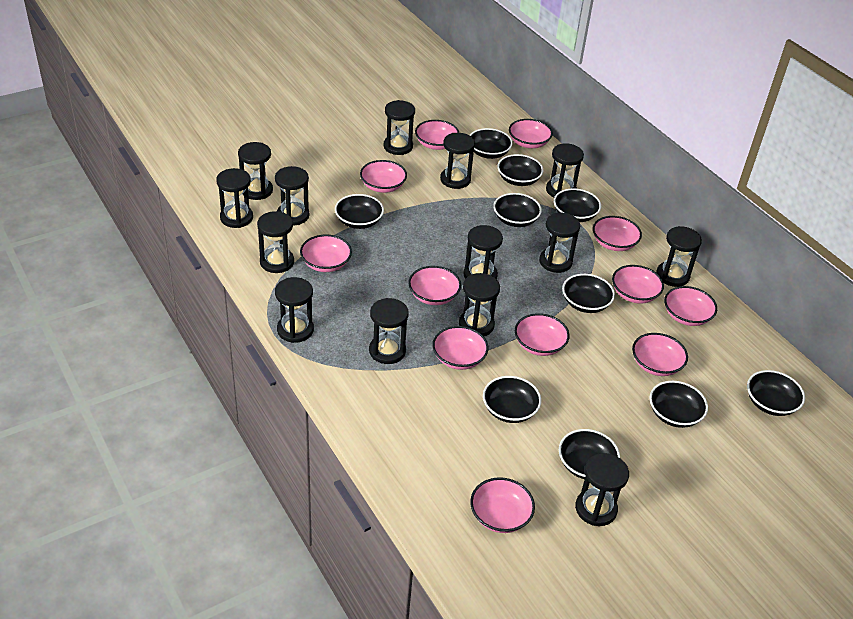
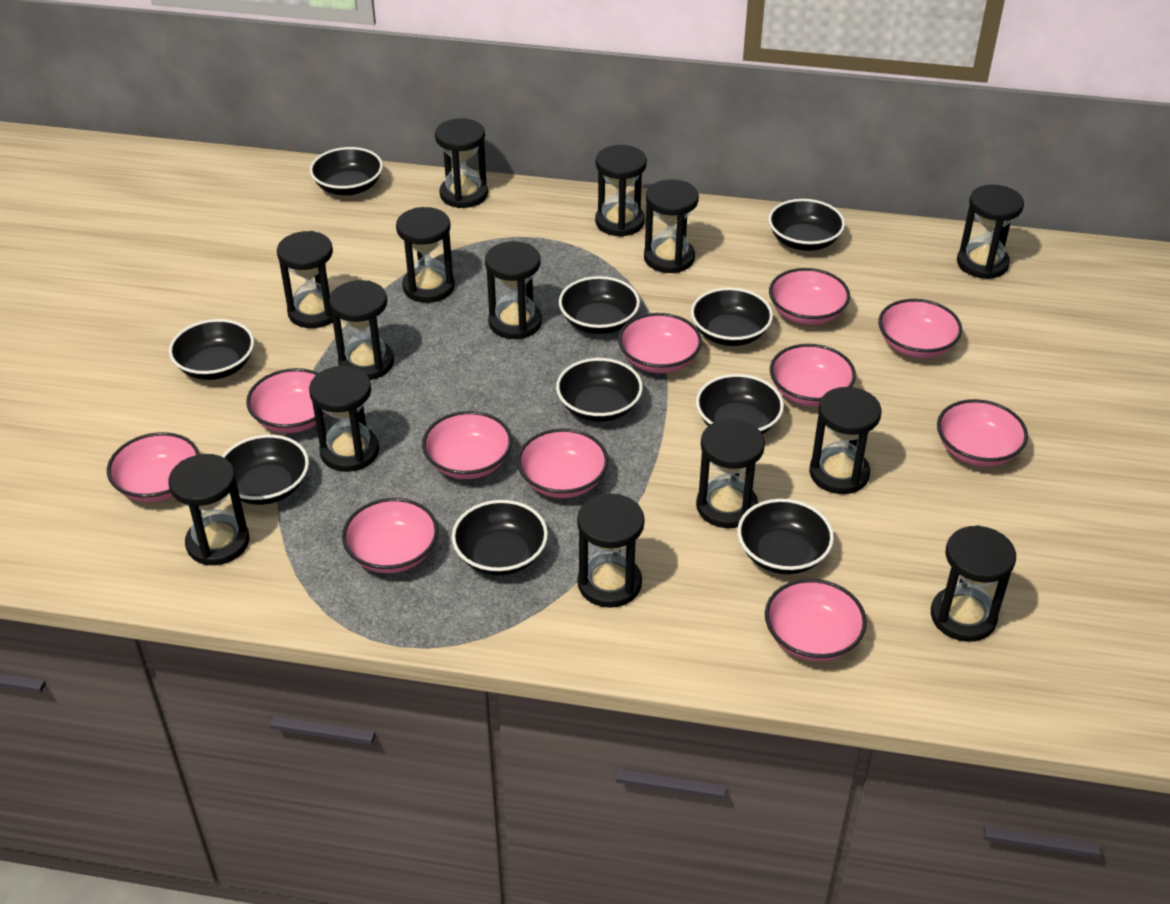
pink bowl: 12 -> 11

